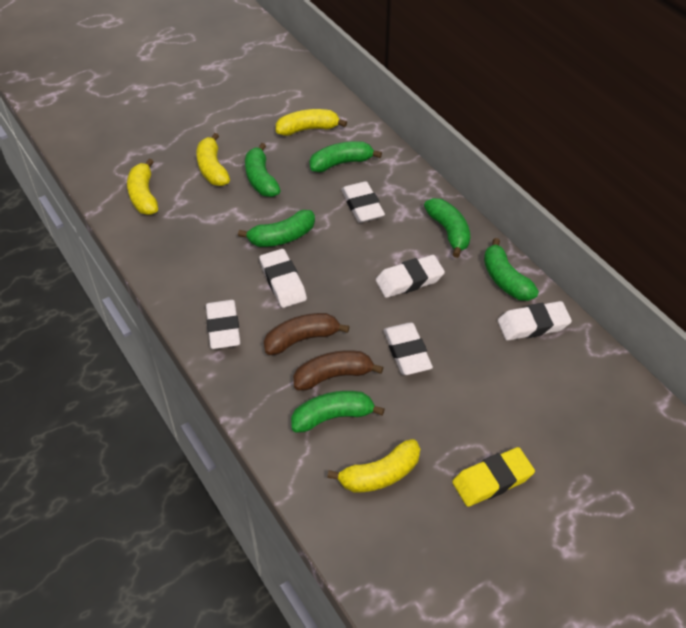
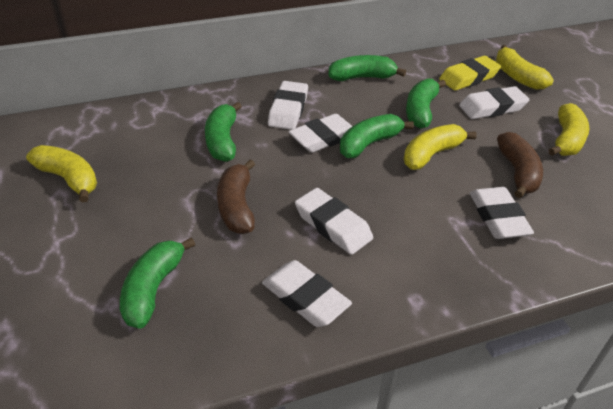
green banana: 6 -> 5

